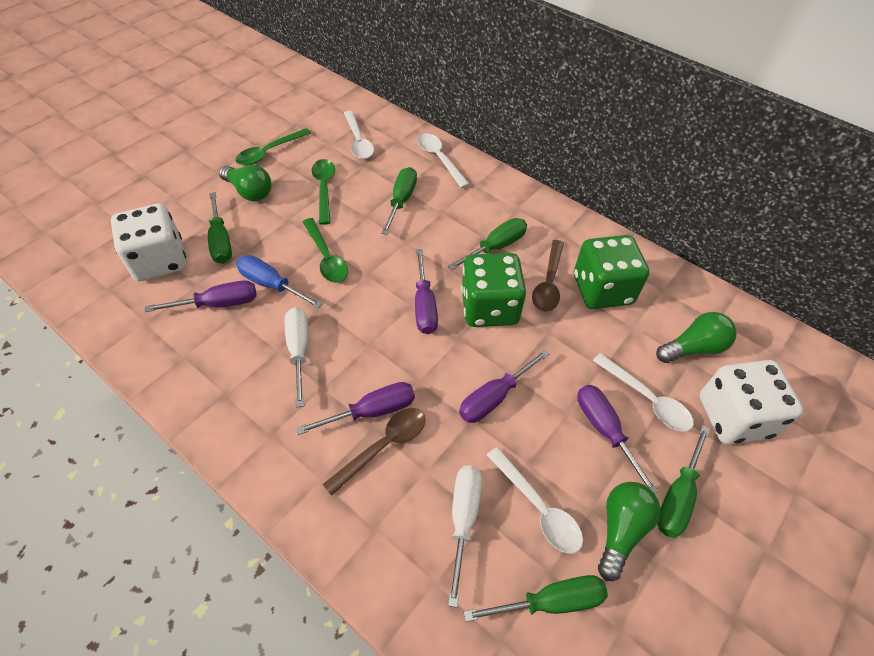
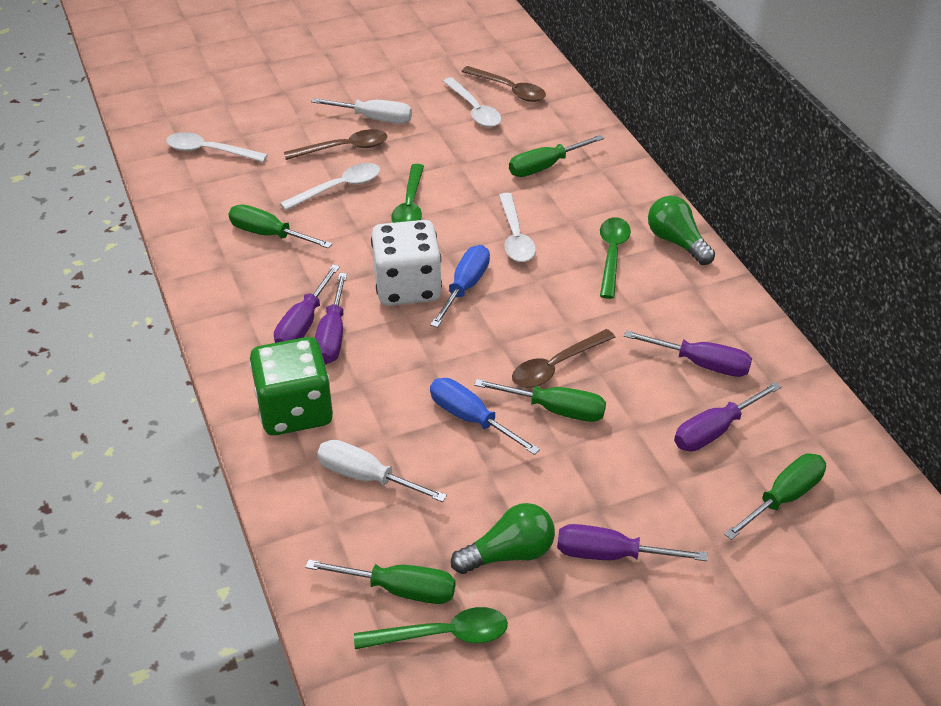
blue screwdriver: 1 -> 2
brown spoon: 2 -> 3
green dice: 2 -> 1
green light bulb: 3 -> 2
white dice: 2 -> 1

